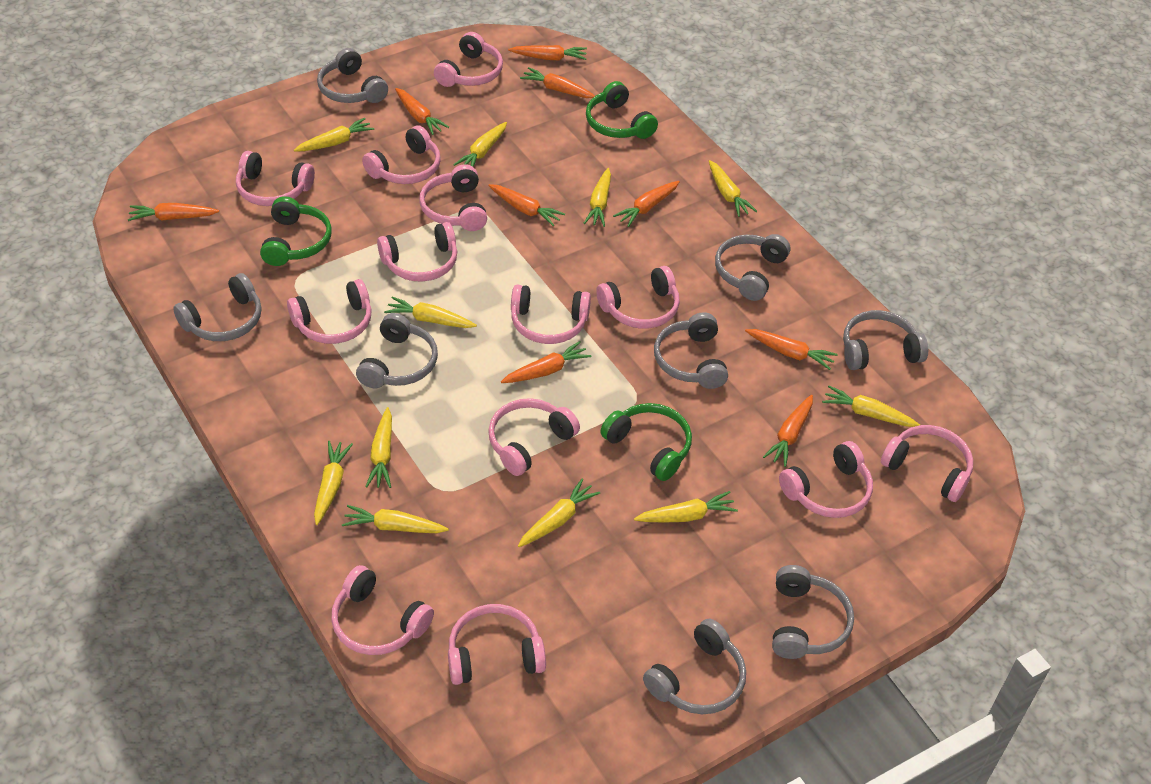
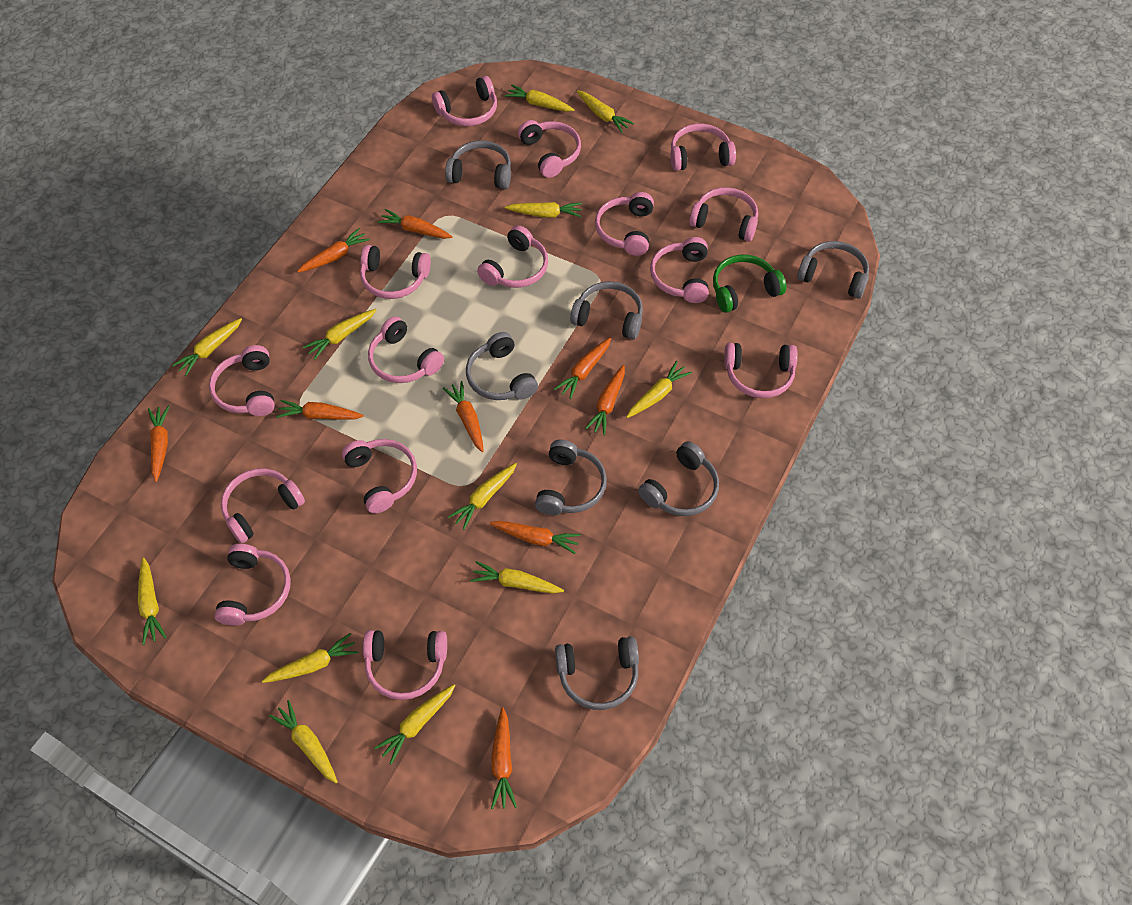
green headphones: 3 -> 1
grey headphones: 8 -> 7
pink headphones: 13 -> 15
yellow carrot: 11 -> 12

